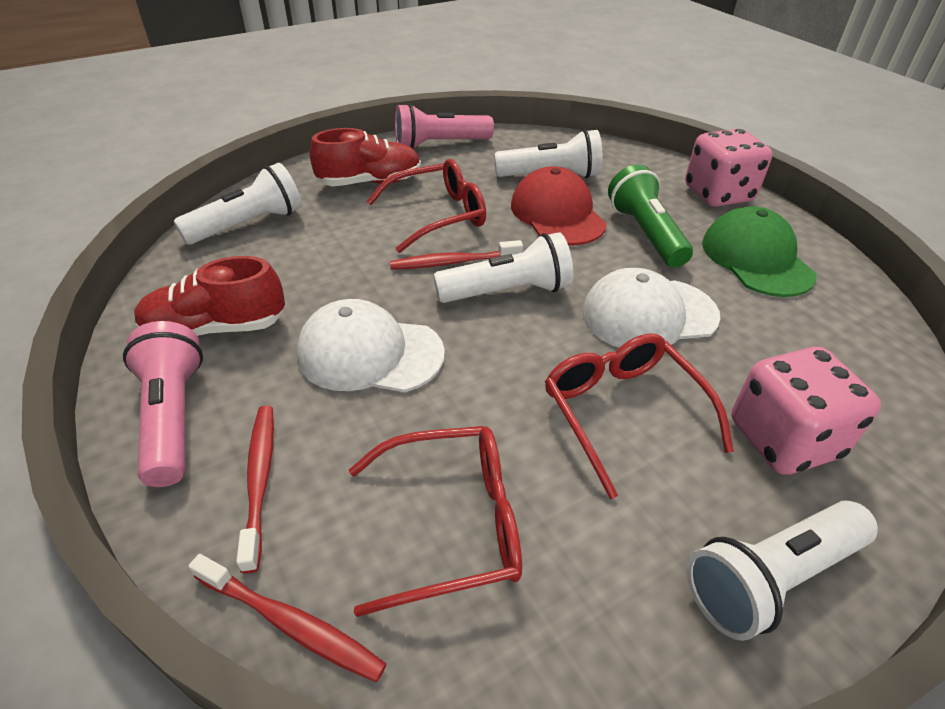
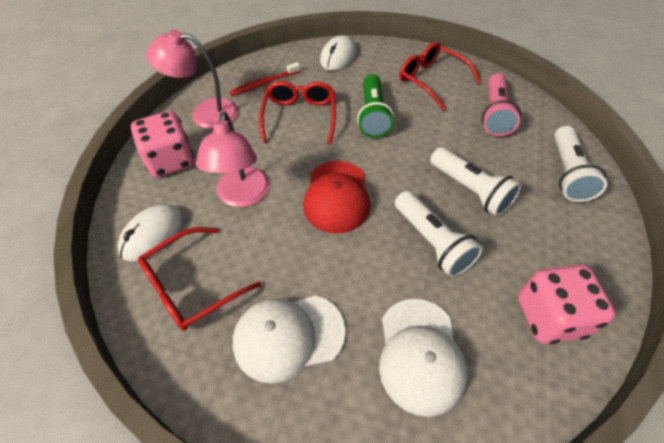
green cap: 1 -> 0
pink flashlight: 2 -> 1
pink lamp: 0 -> 2
red shoe: 2 -> 0
red toothbrush: 3 -> 1
white flashlight: 4 -> 3
white mouse: 0 -> 2

